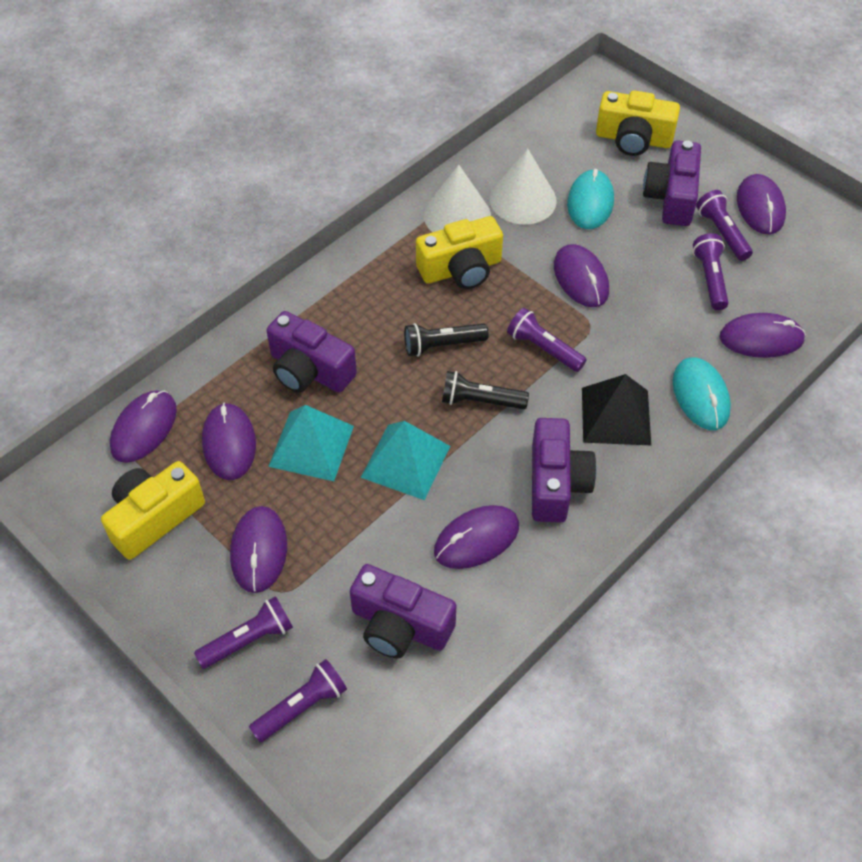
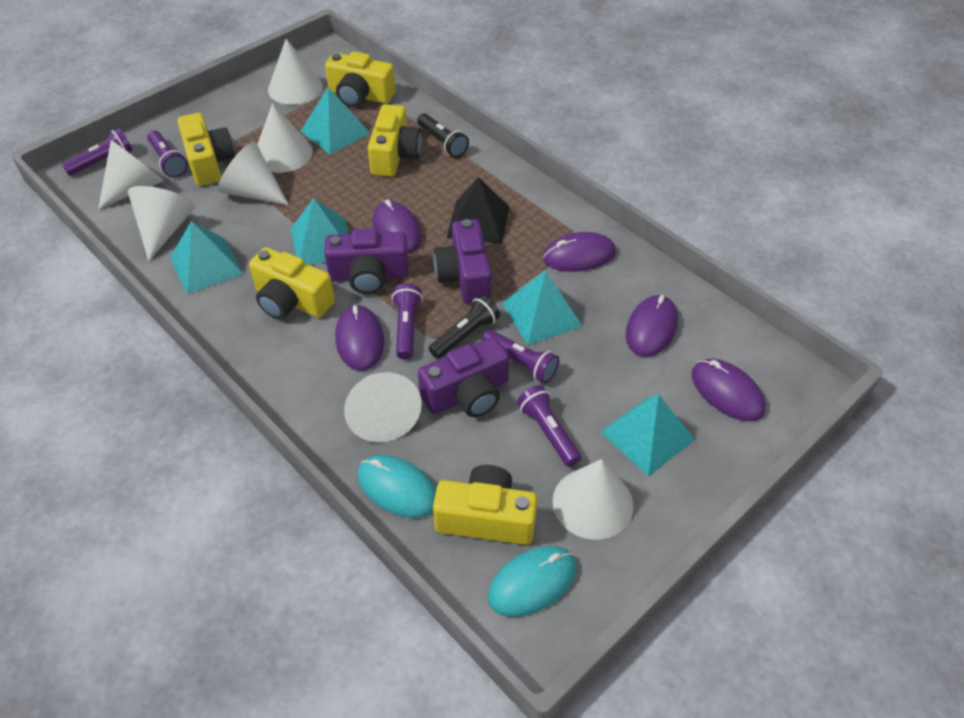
purple camera: 4 -> 3
purple mouse: 7 -> 5
turquoise pyramid: 2 -> 5
white cone: 2 -> 7
yellow camera: 3 -> 5

